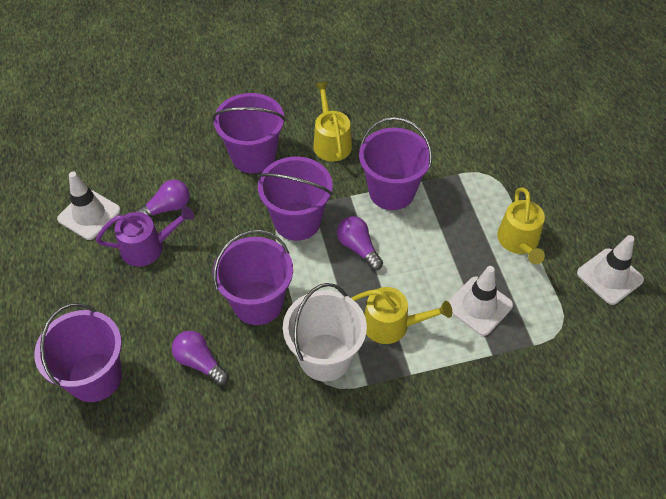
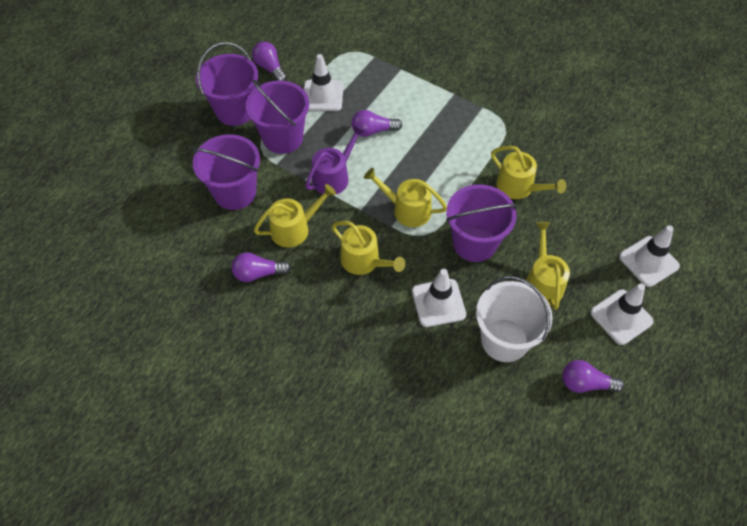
purple bucket: 5 -> 4
purple light bulb: 3 -> 4
white traffic cone: 3 -> 4
yellow watering can: 3 -> 5

